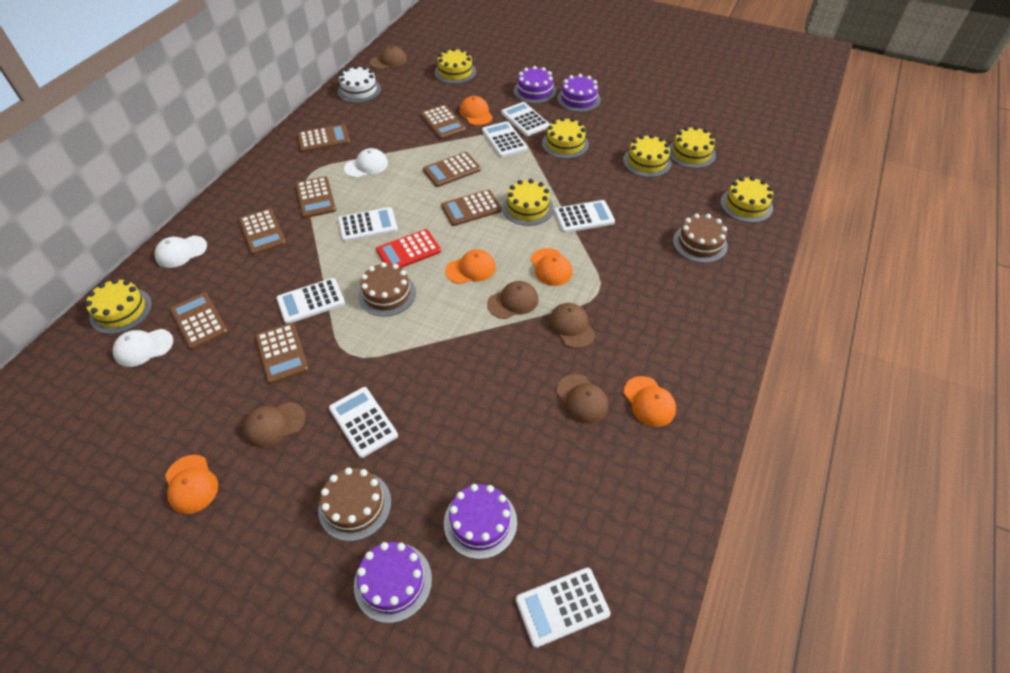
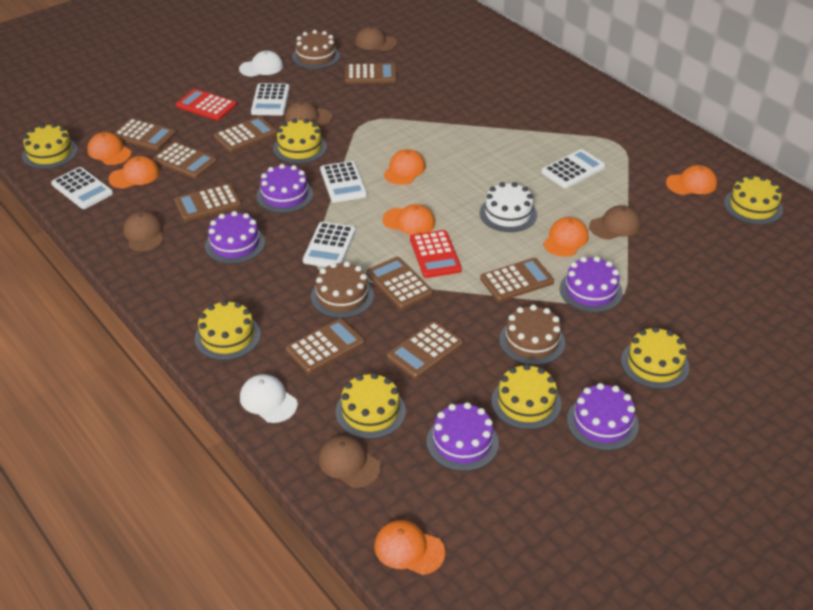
brown calculator: 8 -> 9
orange cap: 5 -> 7
purple cake: 4 -> 5
red calculator: 1 -> 2
white calculator: 7 -> 5
white cap: 3 -> 2

